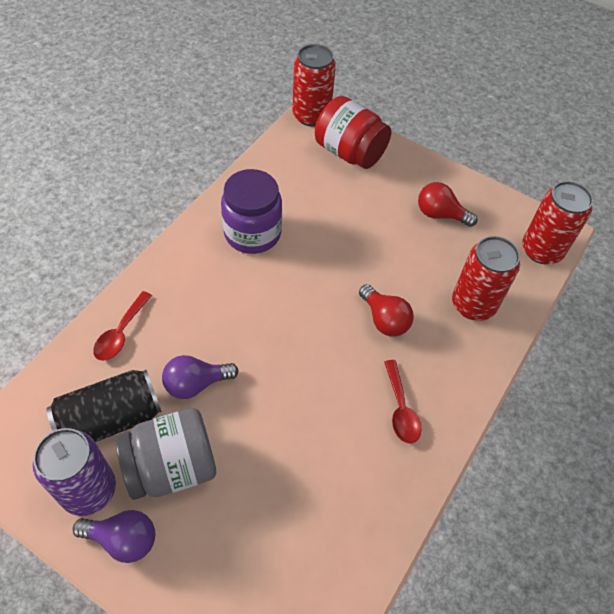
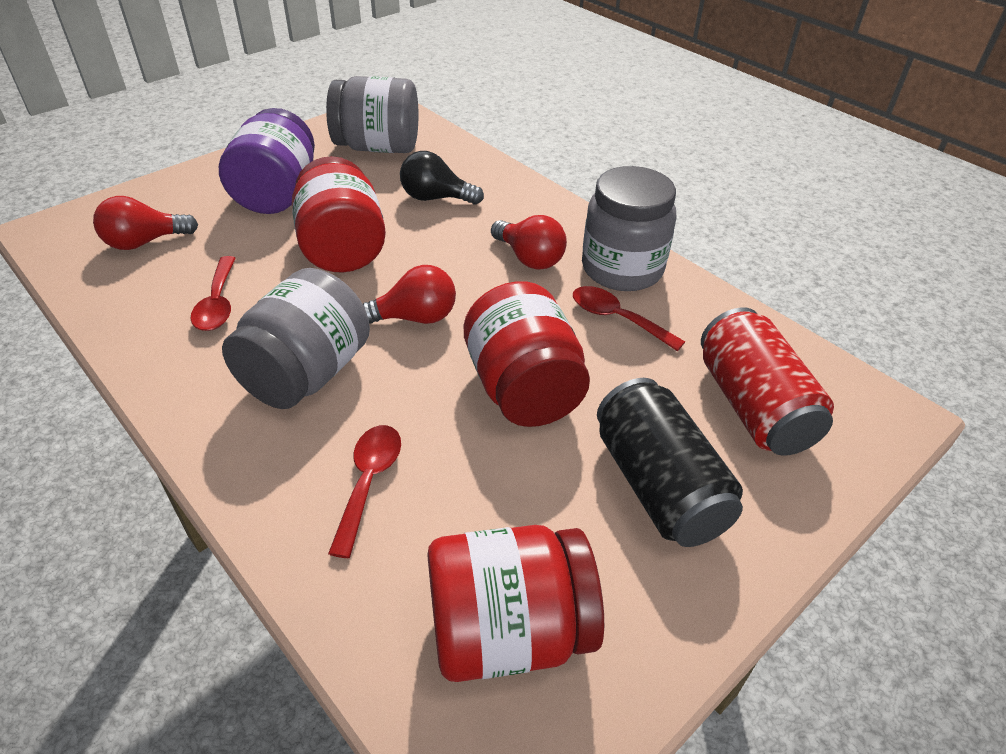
black light bulb: 0 -> 1
grey jar: 1 -> 3
purple can: 1 -> 0
purple light bulb: 2 -> 0
red can: 3 -> 1
red jar: 1 -> 3
red light bulb: 2 -> 3
red spoon: 2 -> 3

